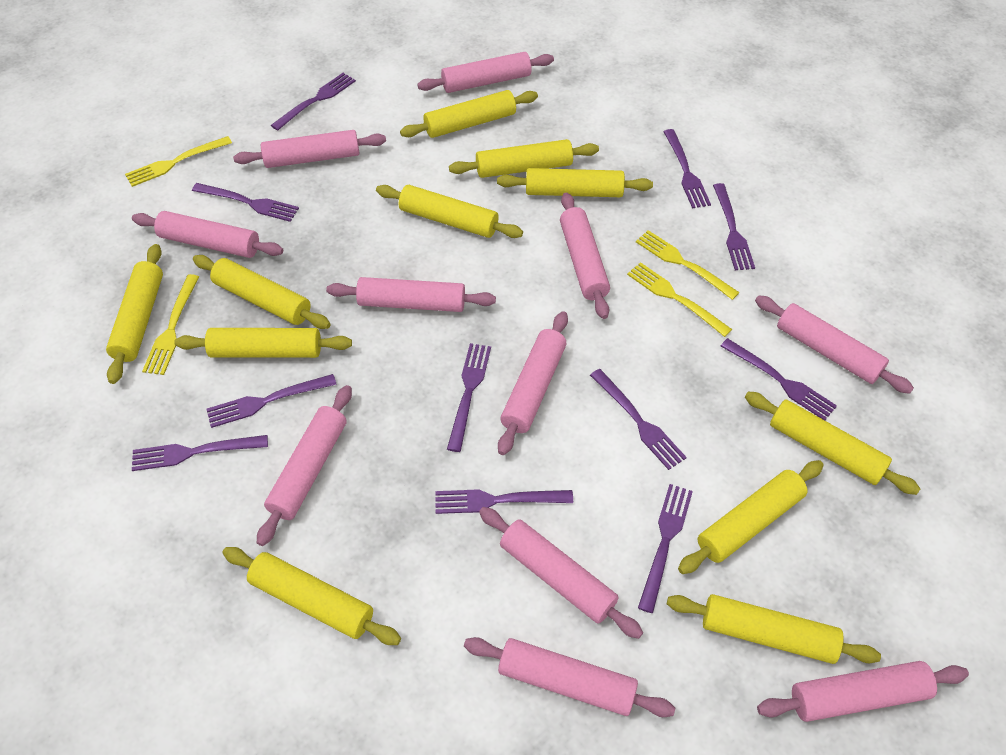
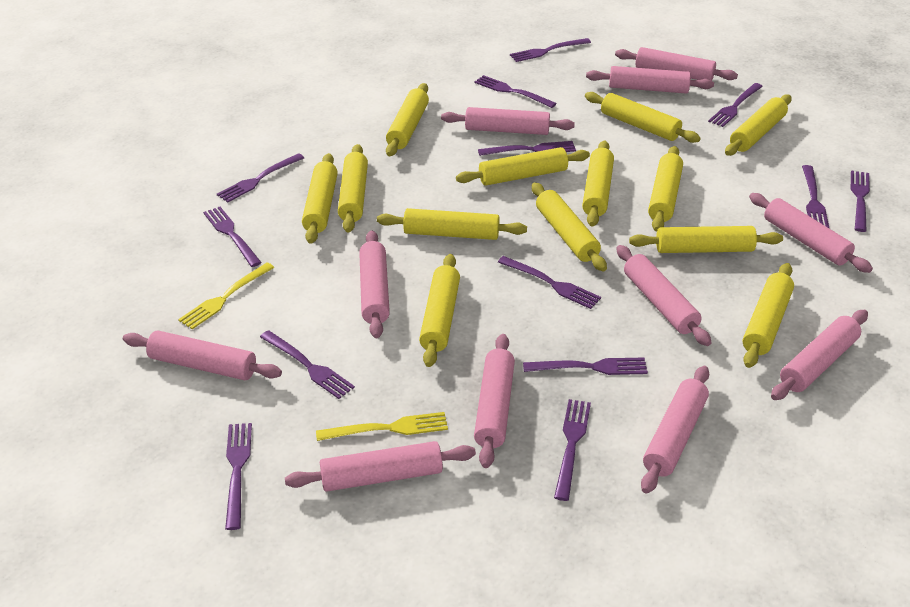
purple fork: 11 -> 13
yellow fork: 4 -> 2
yellow rolling pin: 11 -> 13

